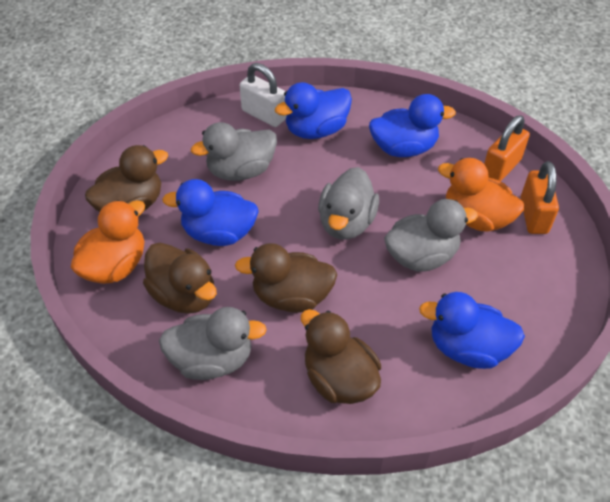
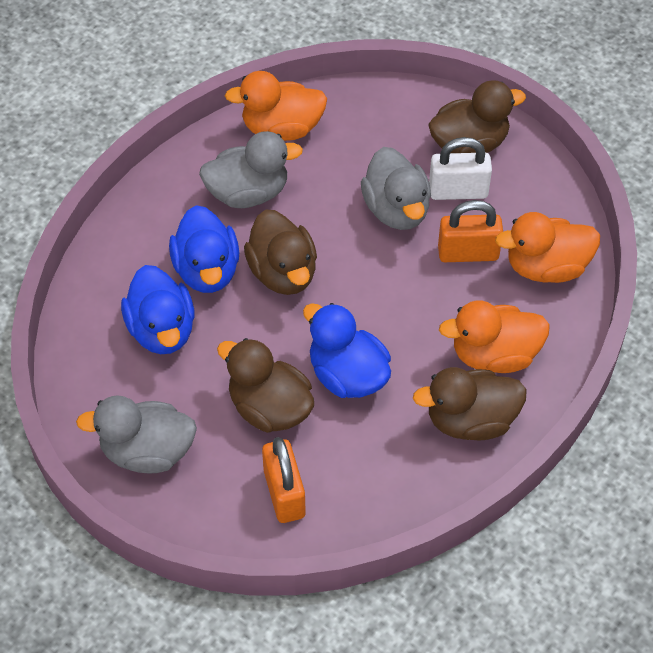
blue duck: 4 -> 3
grey duck: 4 -> 3
orange duck: 2 -> 3

